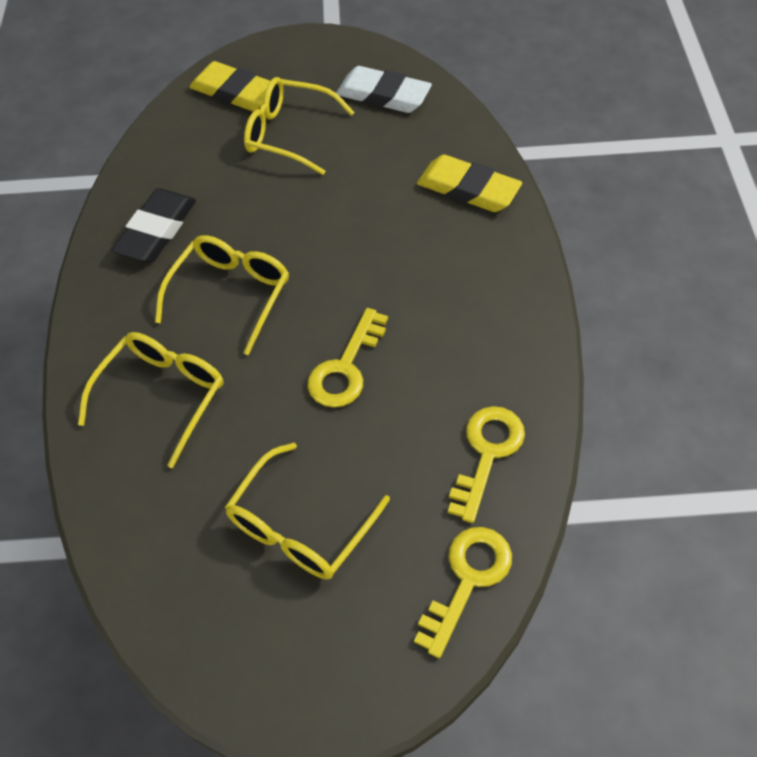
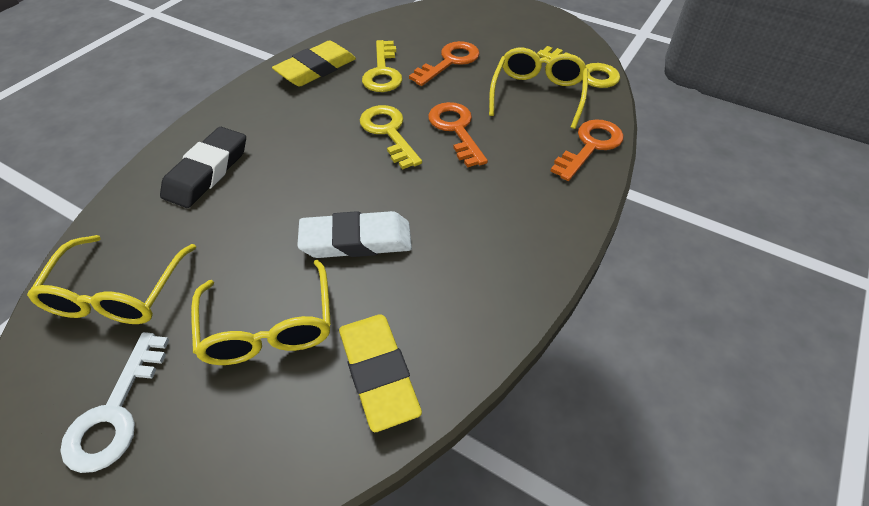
orange key: 0 -> 3
white key: 0 -> 1
yellow glasses: 4 -> 3

